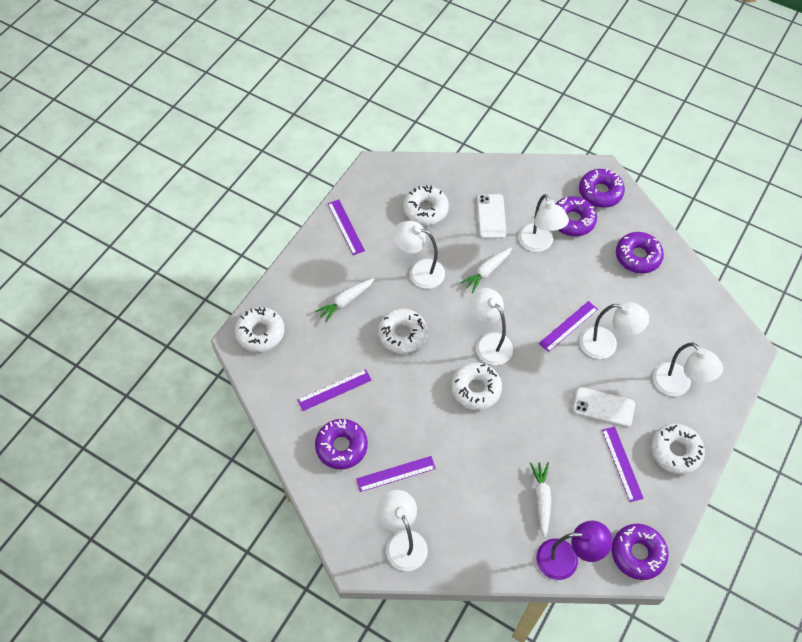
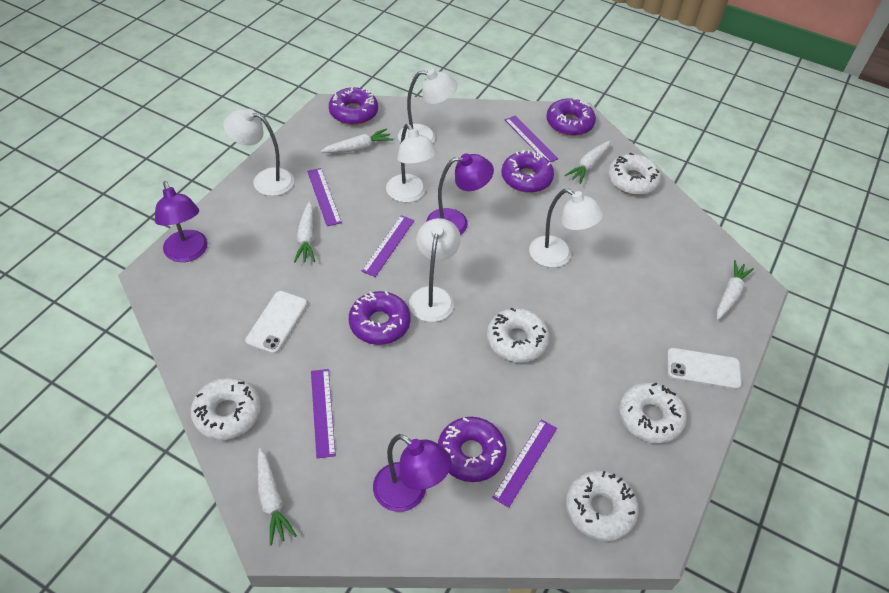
purple lamp: 1 -> 3
white carrot: 3 -> 5
white lamp: 6 -> 5

